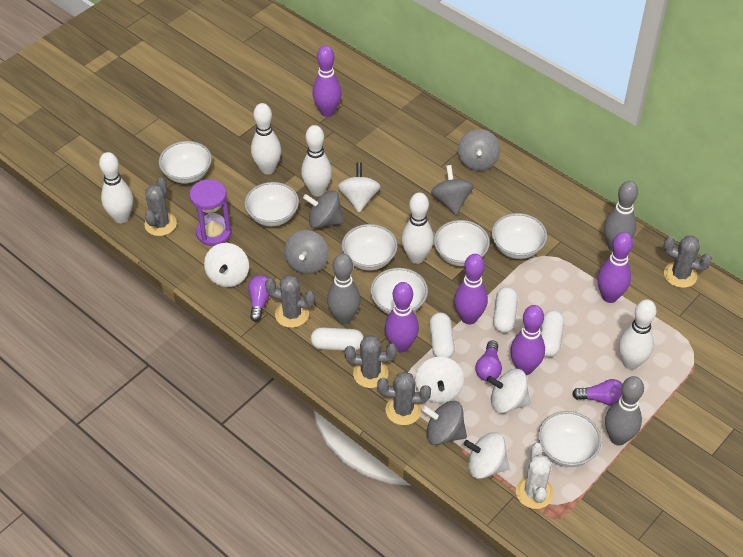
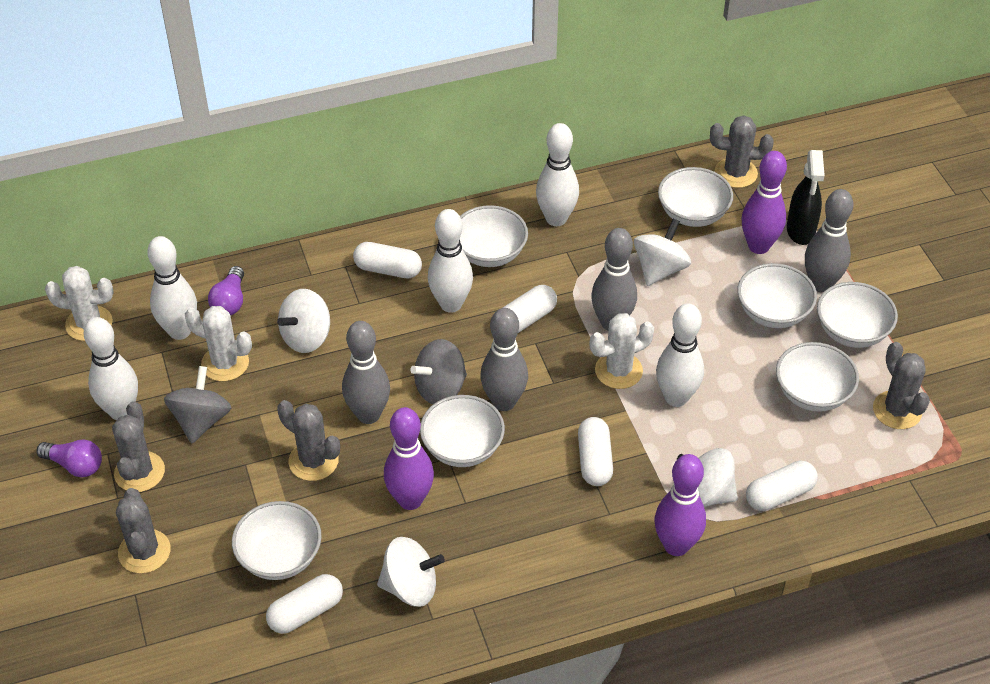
black spray bottle: 0 -> 1
grey bowling pin: 3 -> 4
grey spinning top: 5 -> 2
purple bowling pin: 5 -> 3
purple hourglass: 1 -> 0
purple light bulb: 3 -> 2
white cactus: 1 -> 3
white capsule: 4 -> 5
white spinning top: 5 -> 4

